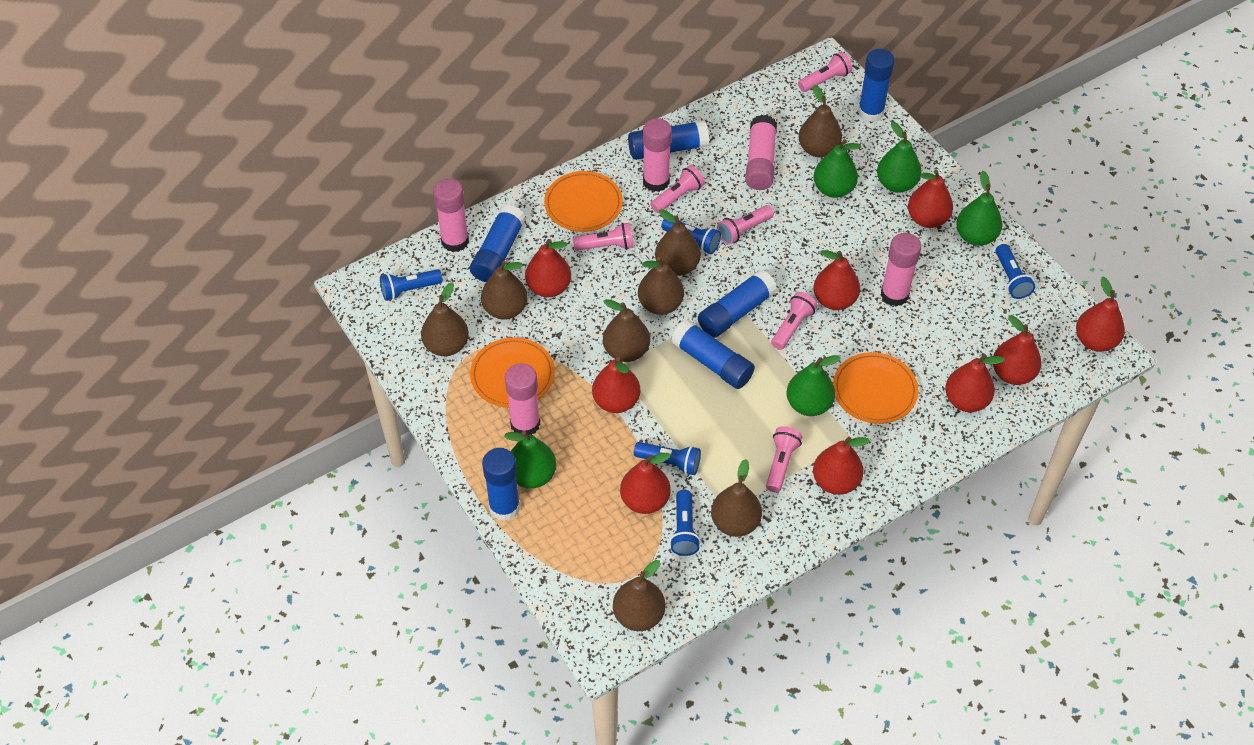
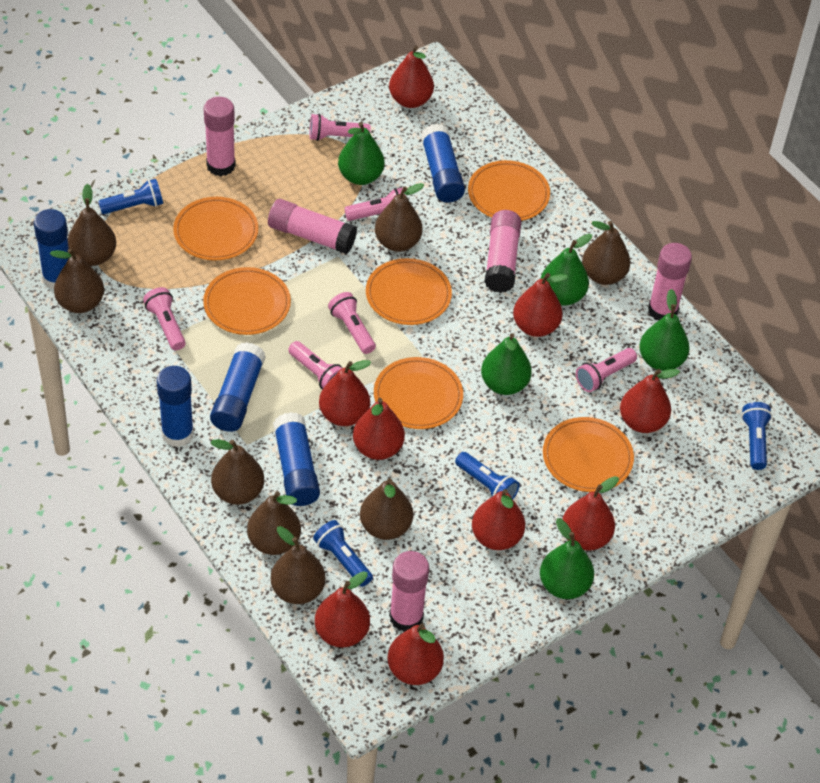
blue flashlight: 5 -> 4
blue glue stick: 6 -> 5
orange plate: 3 -> 6

